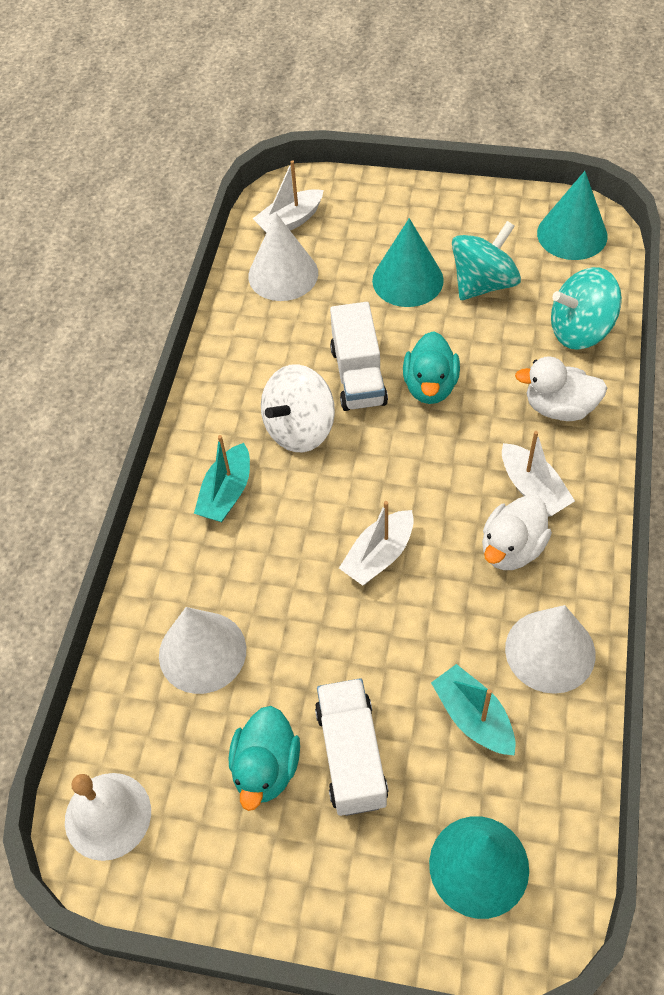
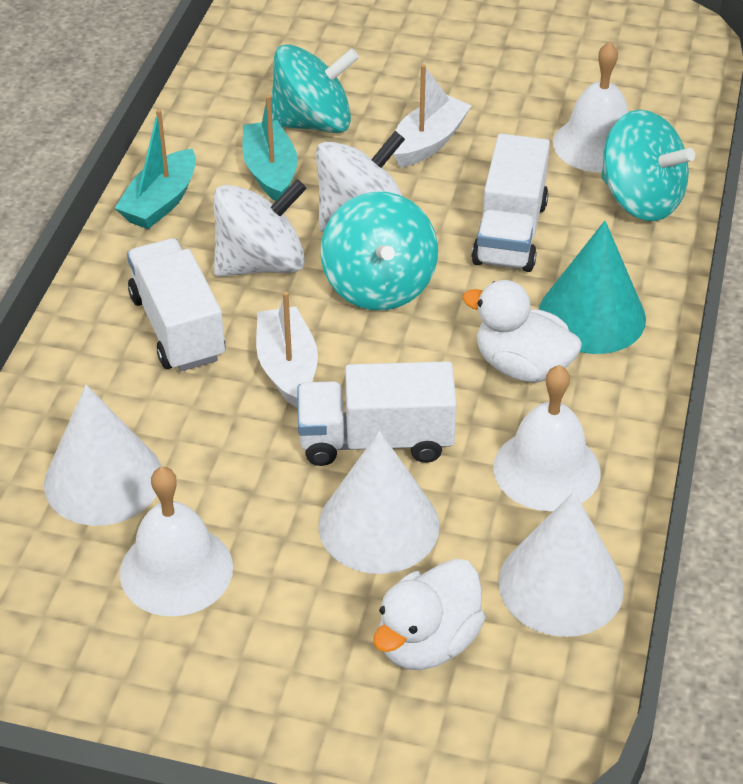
turquoise cone: 3 -> 1
turquoise duck: 2 -> 0
turquoise spinning top: 2 -> 3
white bell: 1 -> 3
white boat: 3 -> 2
white spinning top: 1 -> 2
white truck: 2 -> 3

